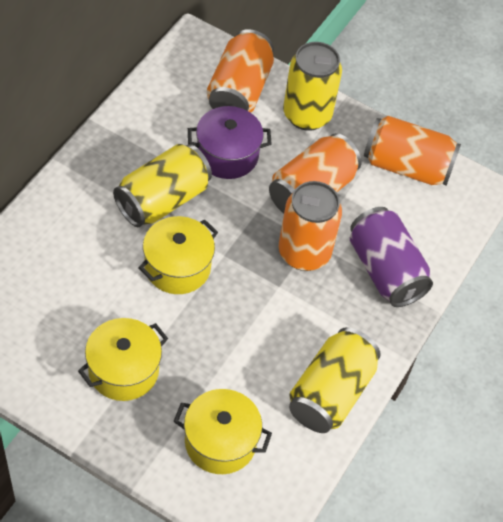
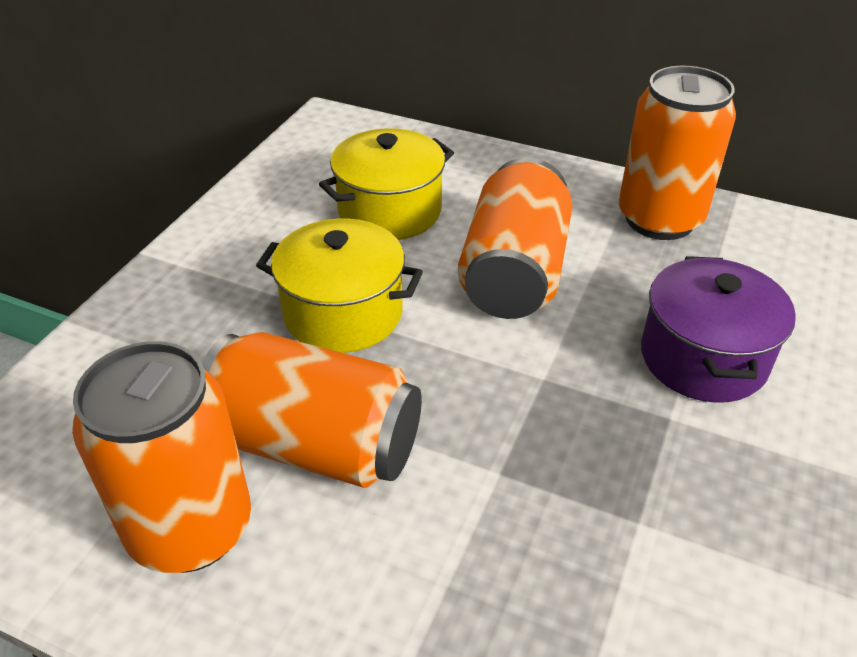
purple can: 1 -> 0
yellow can: 3 -> 0
yellow pot: 3 -> 2

